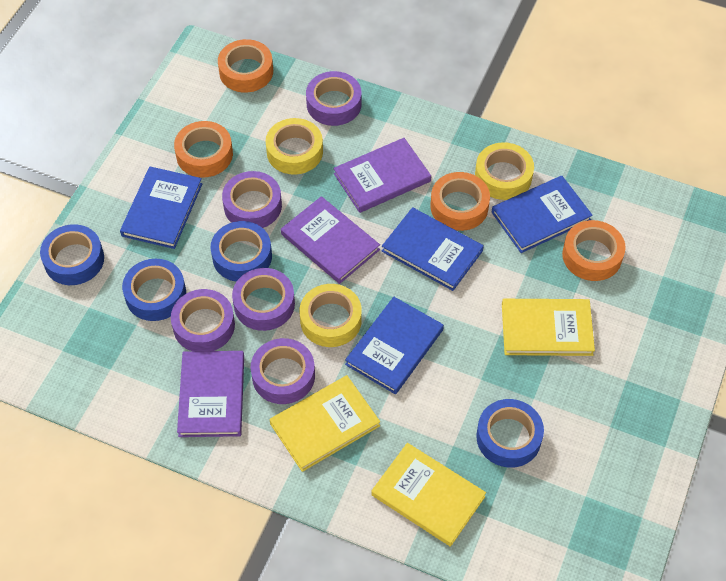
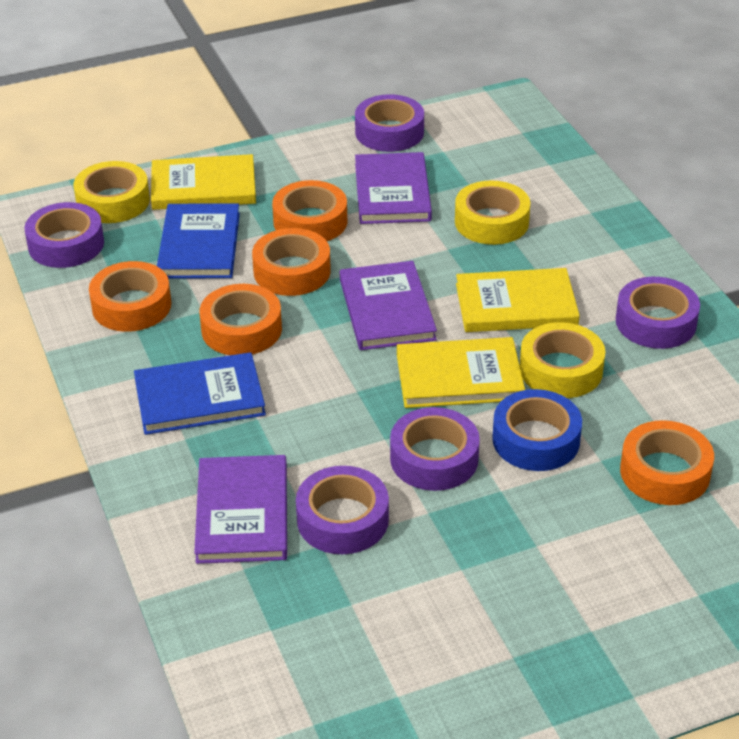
blue book: 4 -> 2
blue tape: 4 -> 1
orange tape: 4 -> 5

